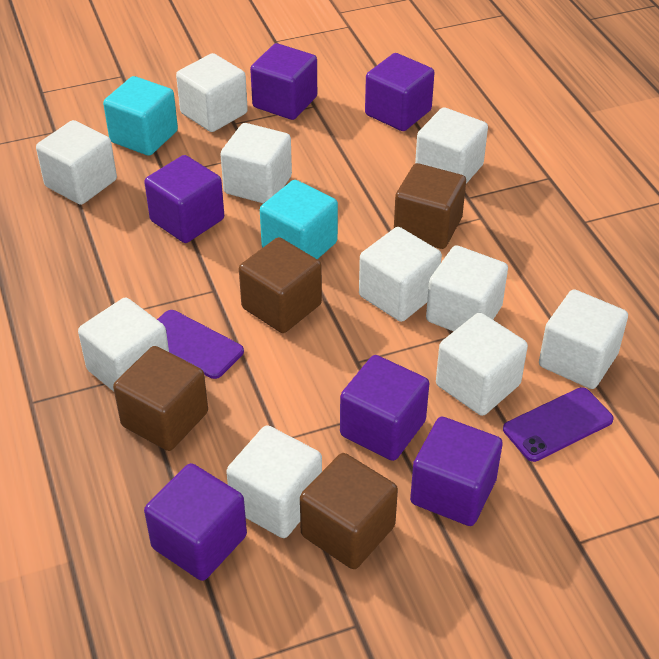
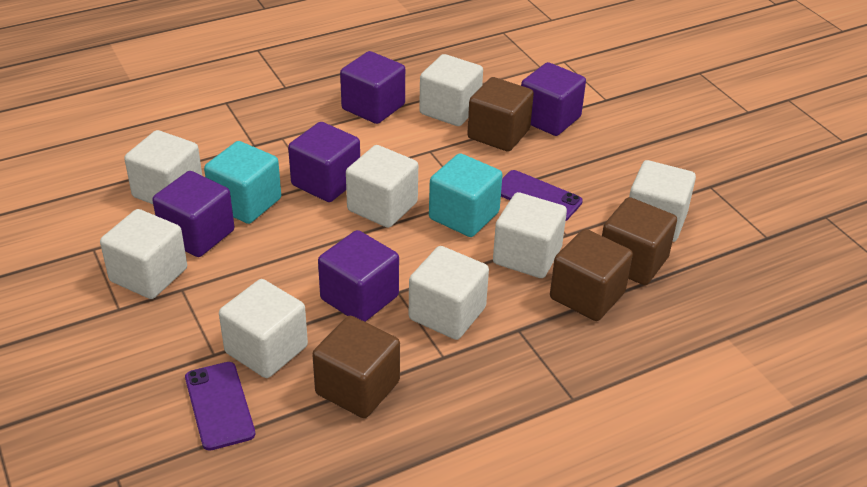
purple cube: 6 -> 5
white cube: 10 -> 8

